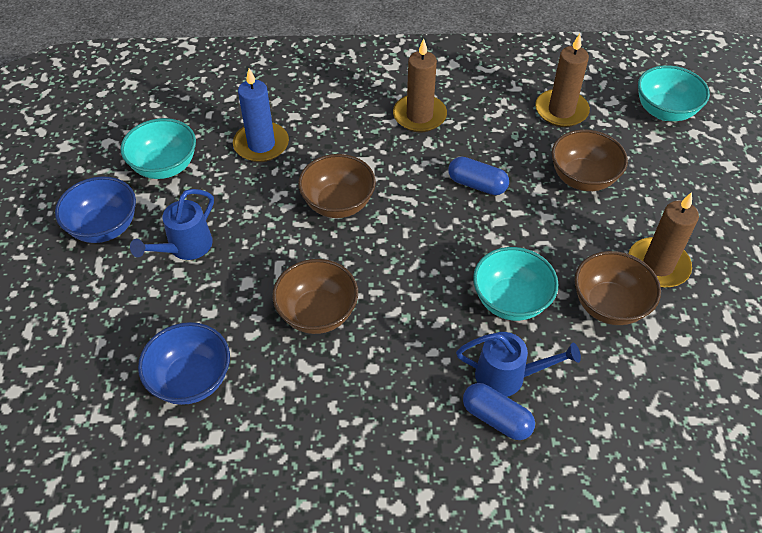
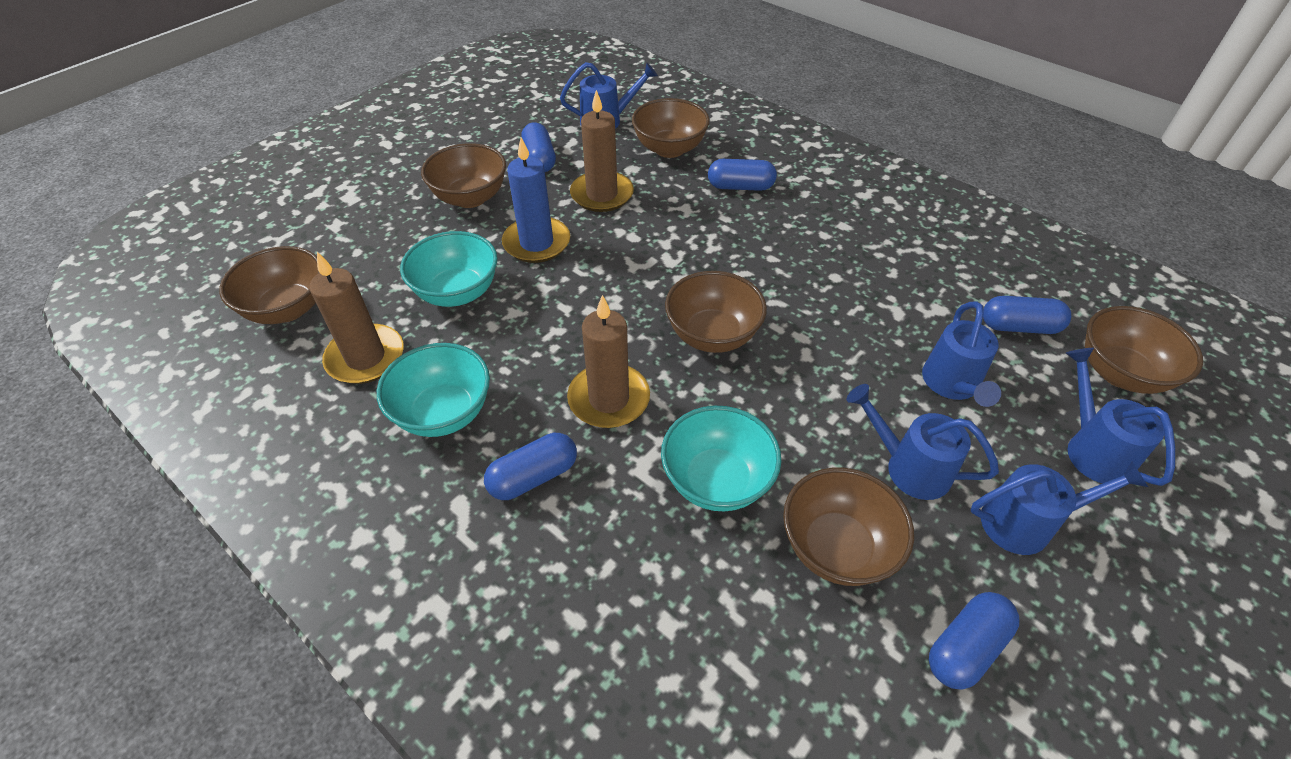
blue bowl: 2 -> 0
blue capsule: 2 -> 5
blue watering can: 2 -> 5
brown bowl: 4 -> 6

